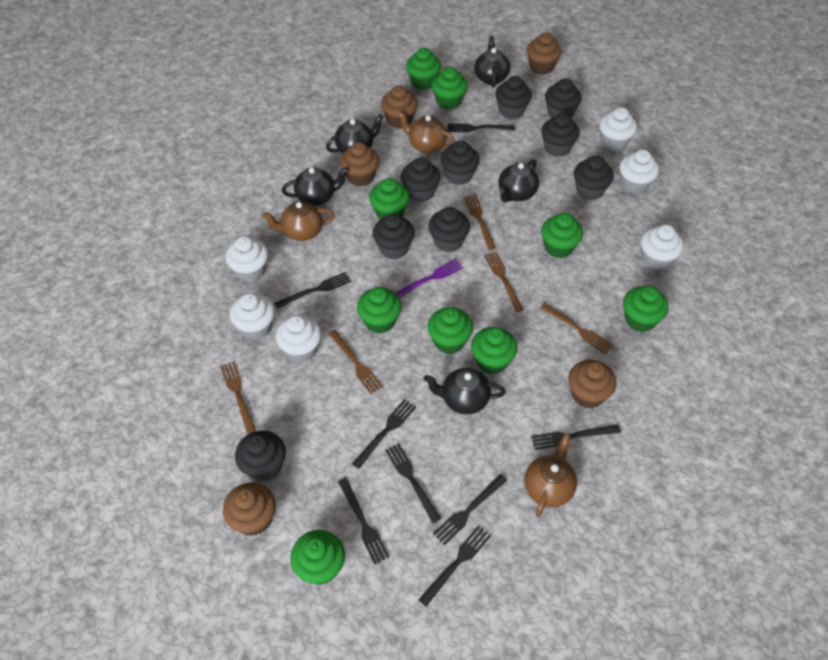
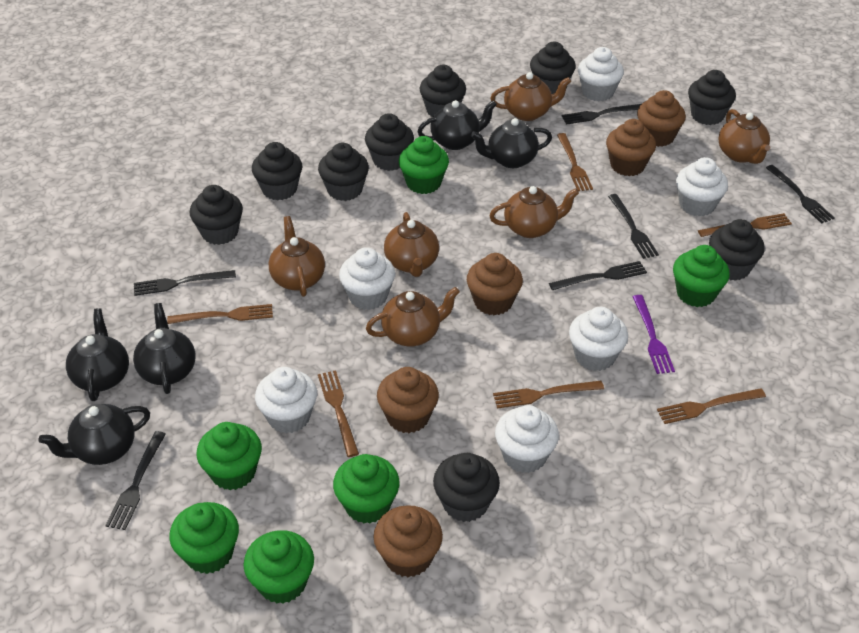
black fork: 8 -> 6
brown fork: 5 -> 6
brown teapot: 3 -> 6
green cupcake: 9 -> 6

